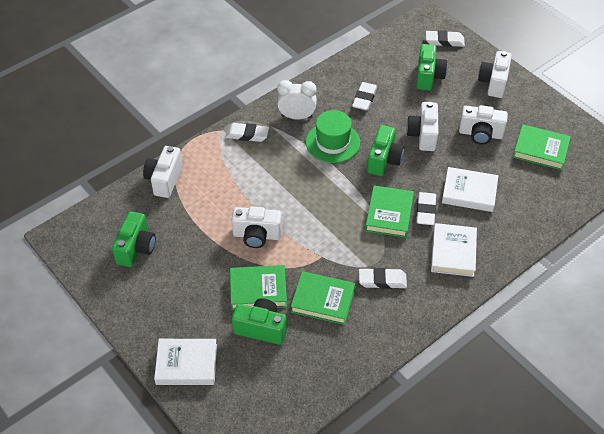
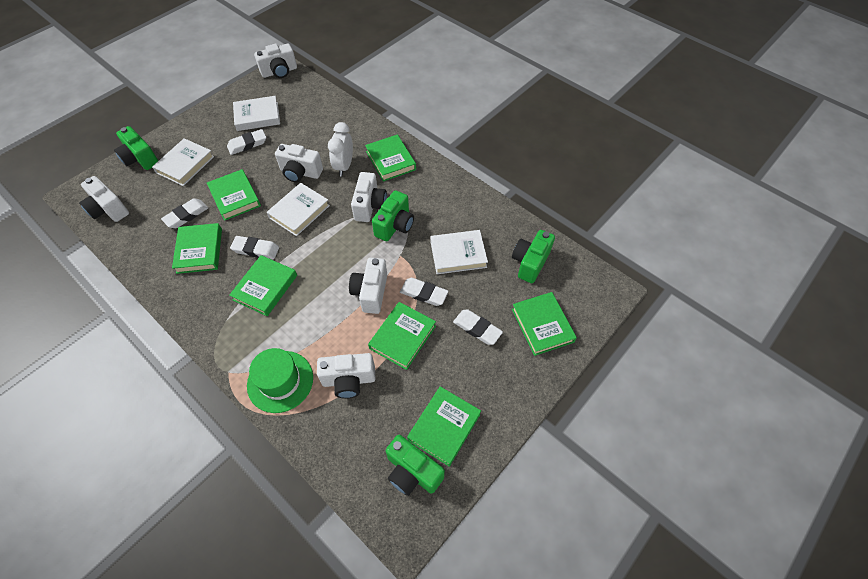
green book: 4 -> 7
white book: 3 -> 4
white camera: 5 -> 6

